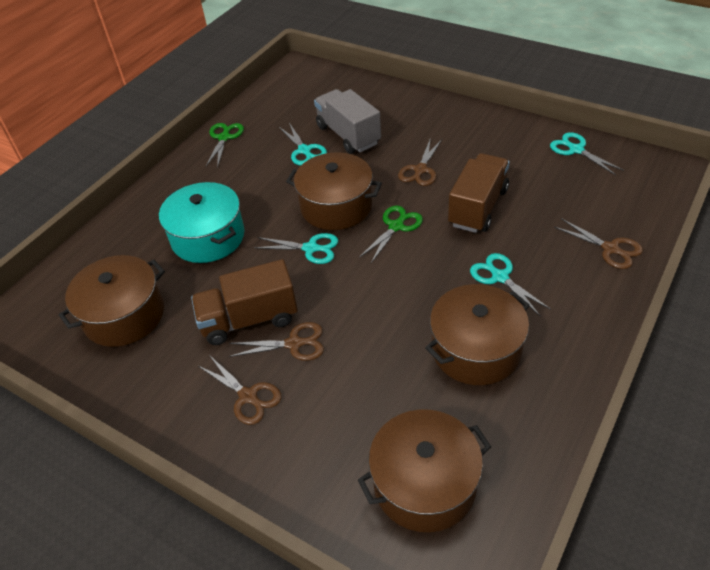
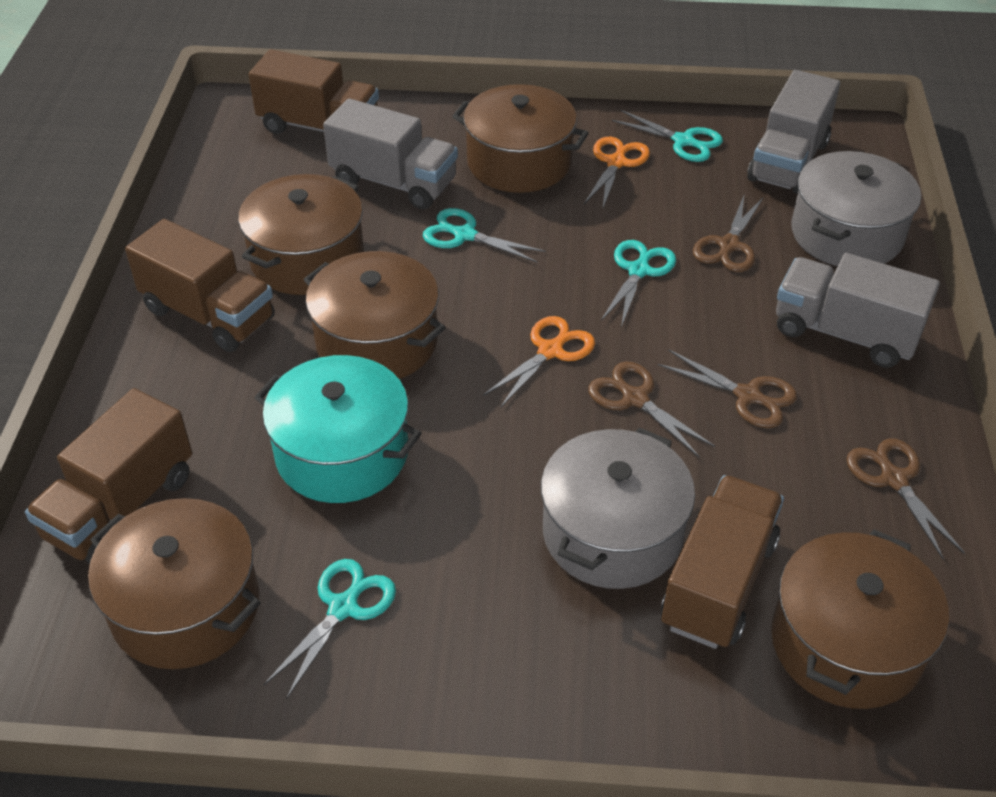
brown pot: 4 -> 5
brown truck: 2 -> 4
green scissors: 2 -> 0
grey pot: 0 -> 2
grey truck: 1 -> 3
orange scissors: 0 -> 2

